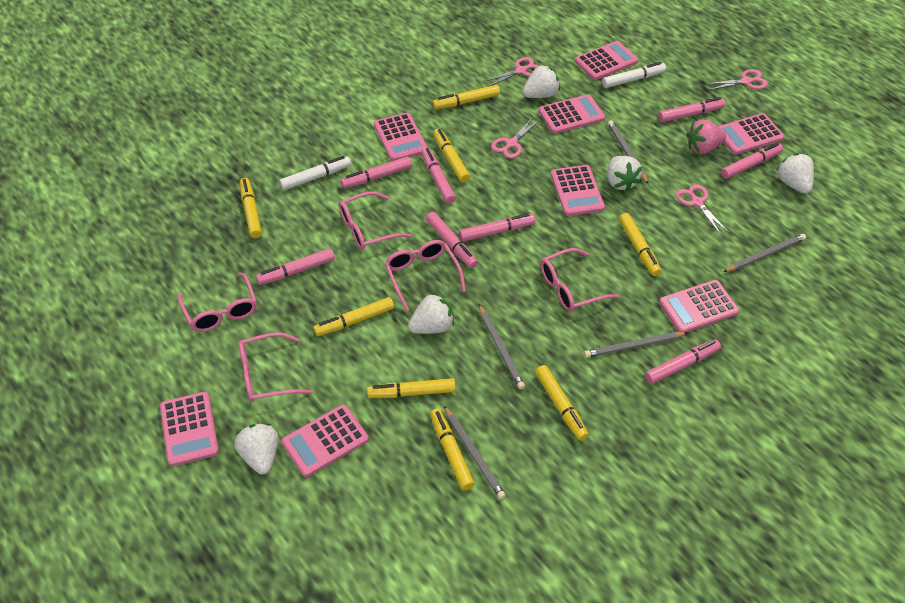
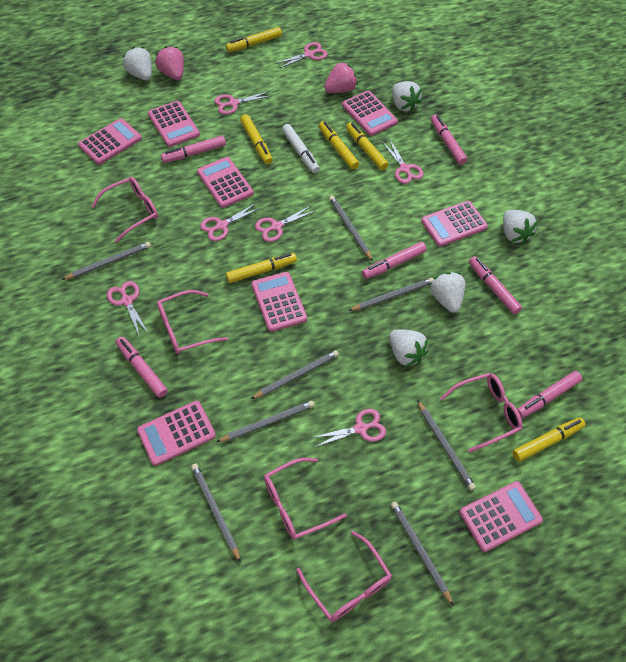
grey pencil: 5 -> 8
pink marker: 8 -> 6
pink scissors: 4 -> 7
pink strawberry: 1 -> 2
white marker: 2 -> 1
yellow marker: 8 -> 6

